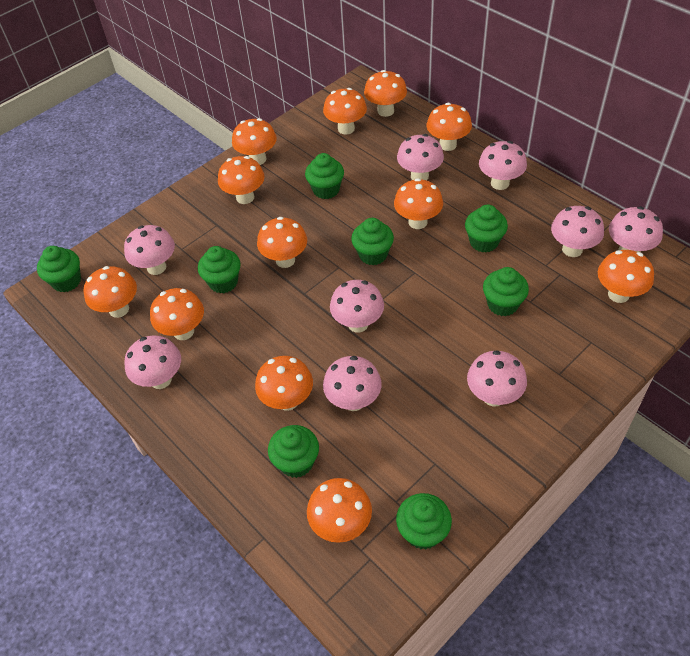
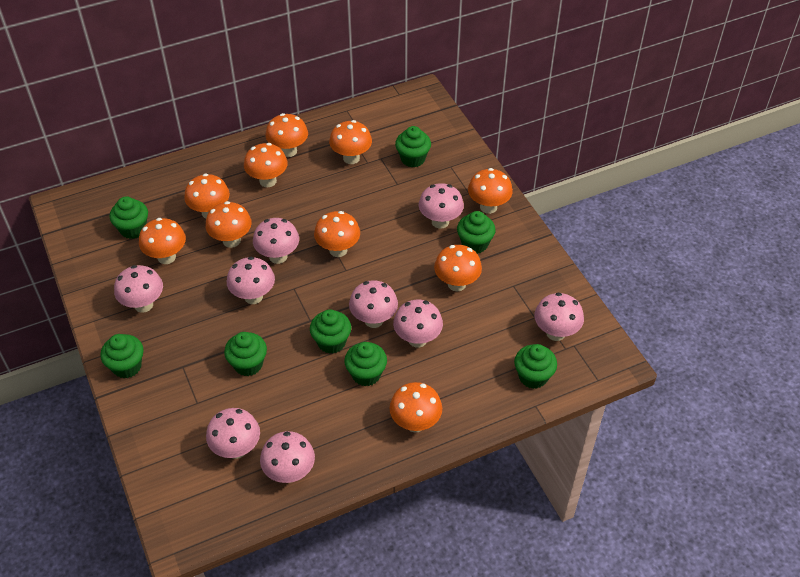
orange mushroom: 12 -> 10

